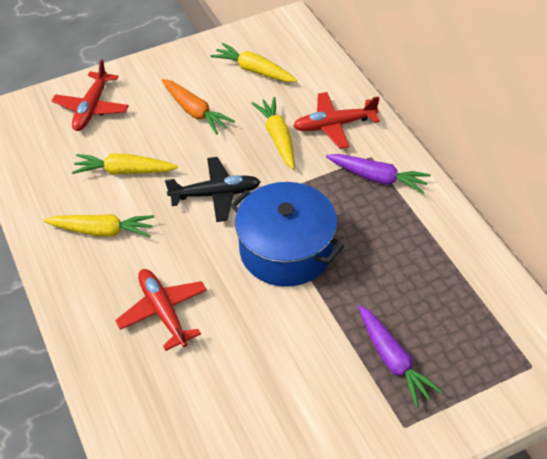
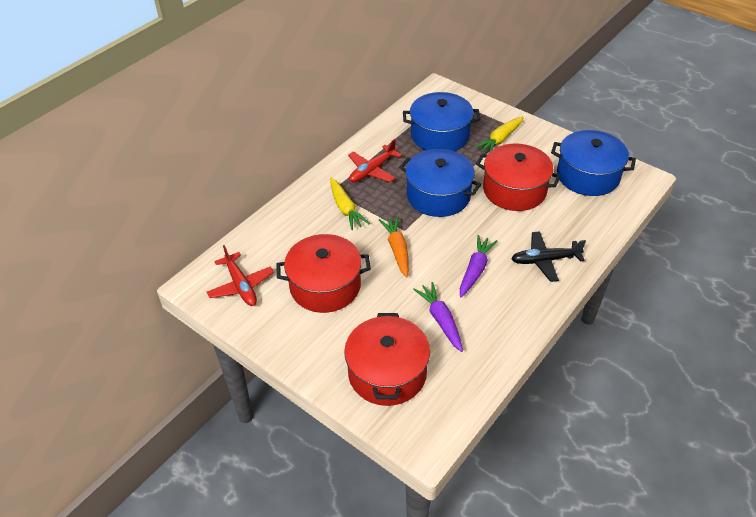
blue pot: 1 -> 3
red plane: 3 -> 2
red pot: 0 -> 3
yellow carrot: 4 -> 2

